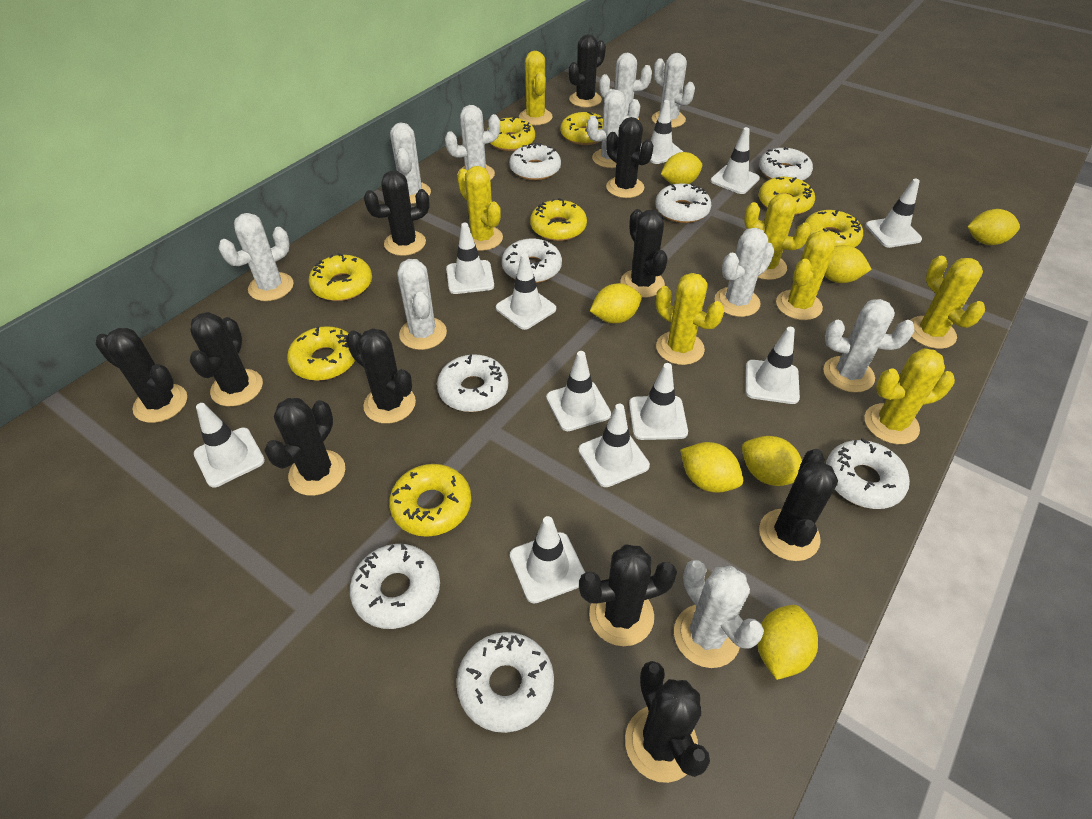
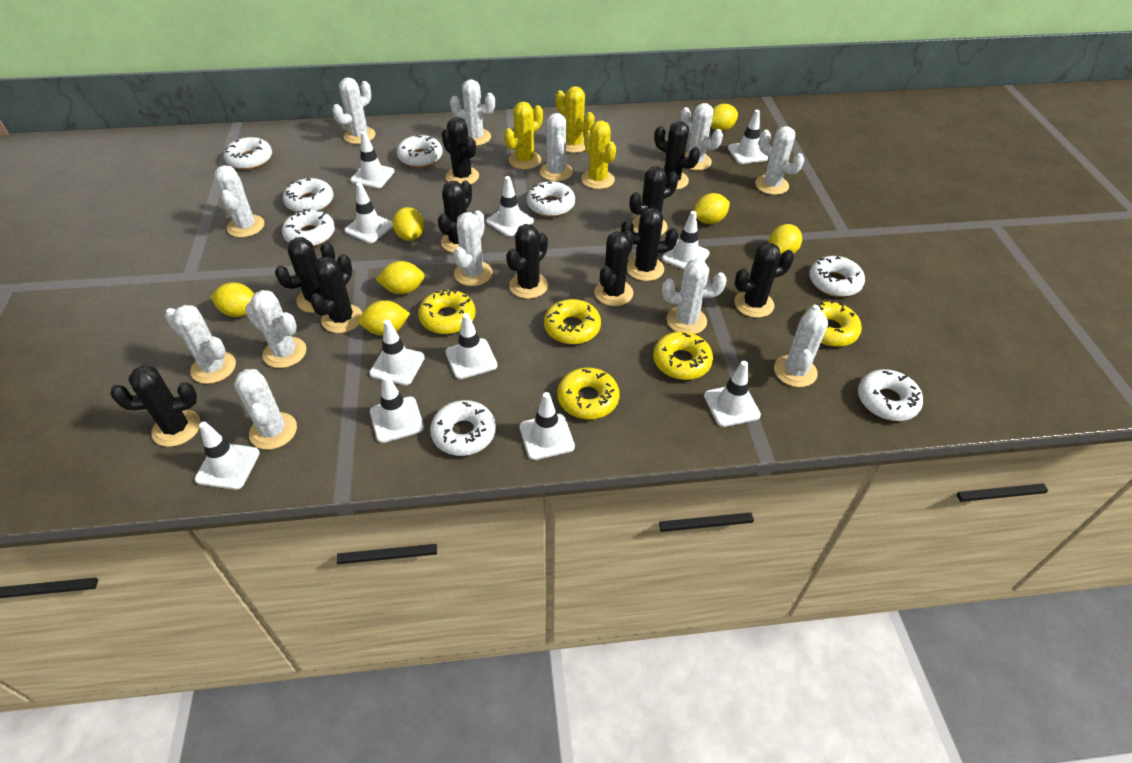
white cactus: 10 -> 12
yellow cactus: 7 -> 3
yellow donut: 8 -> 5

